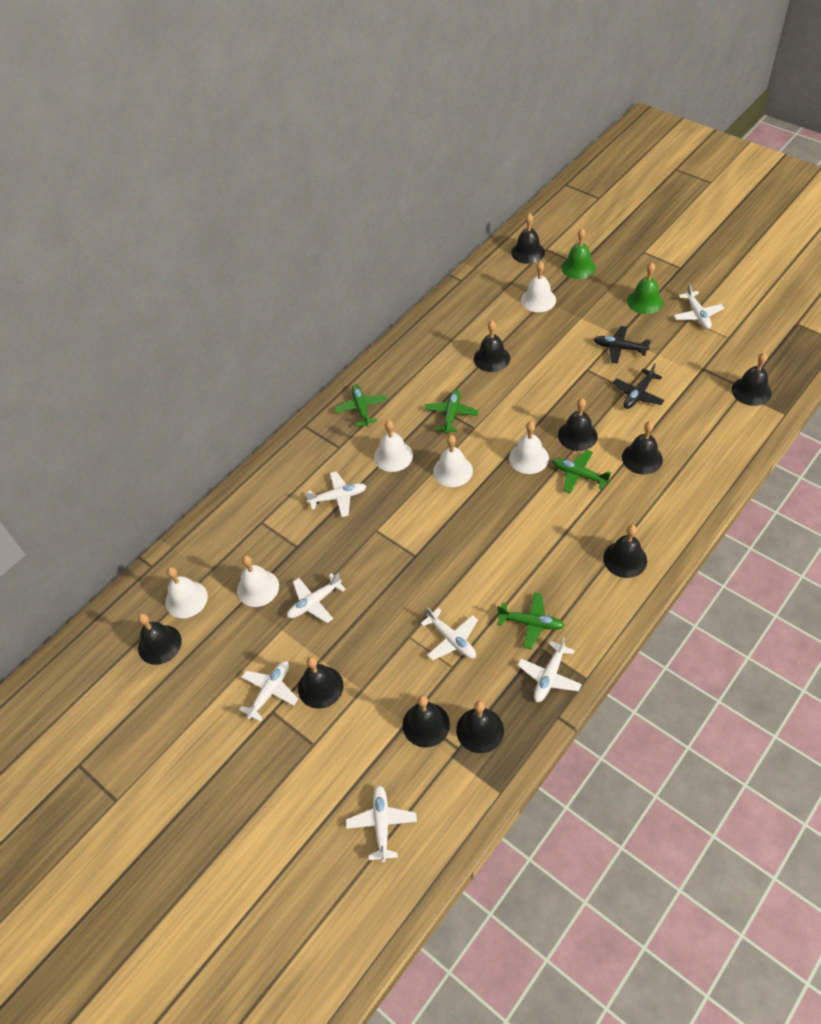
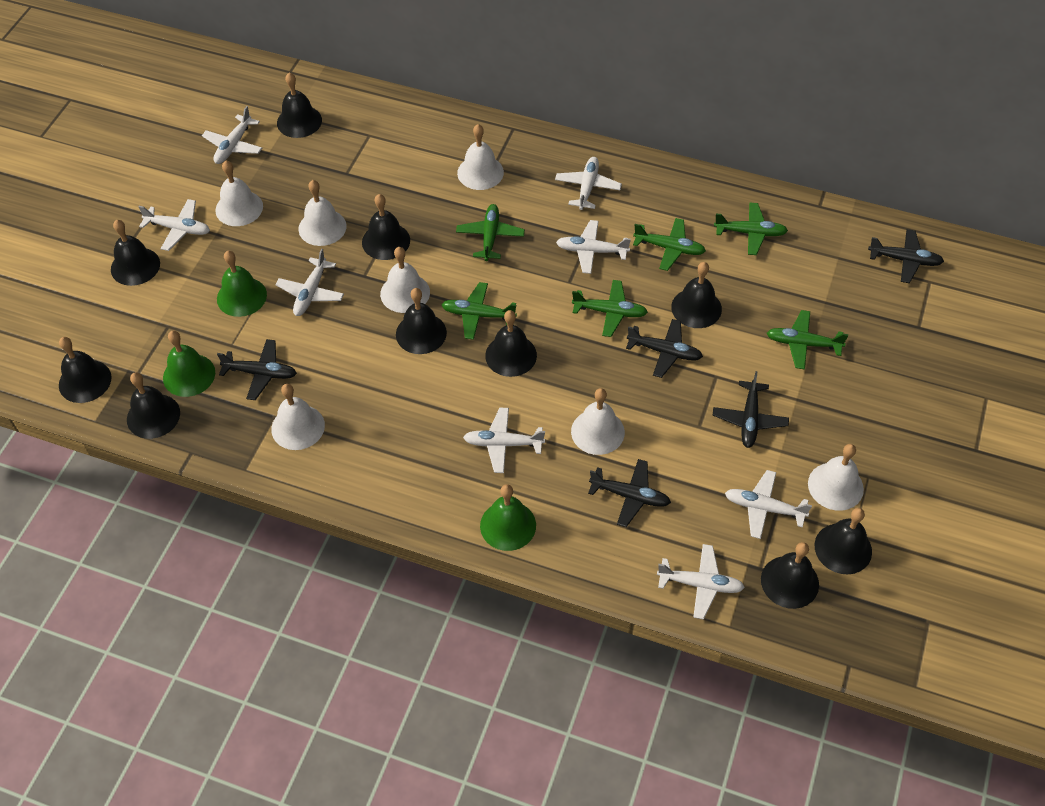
black plane: 2 -> 5
green bell: 2 -> 3
green plane: 4 -> 6
white bell: 6 -> 7
white plane: 7 -> 8

